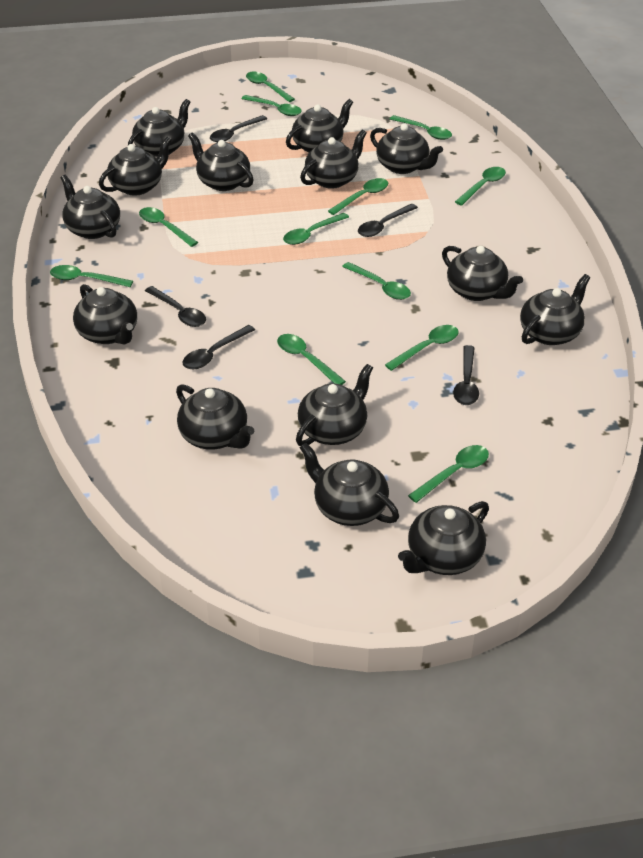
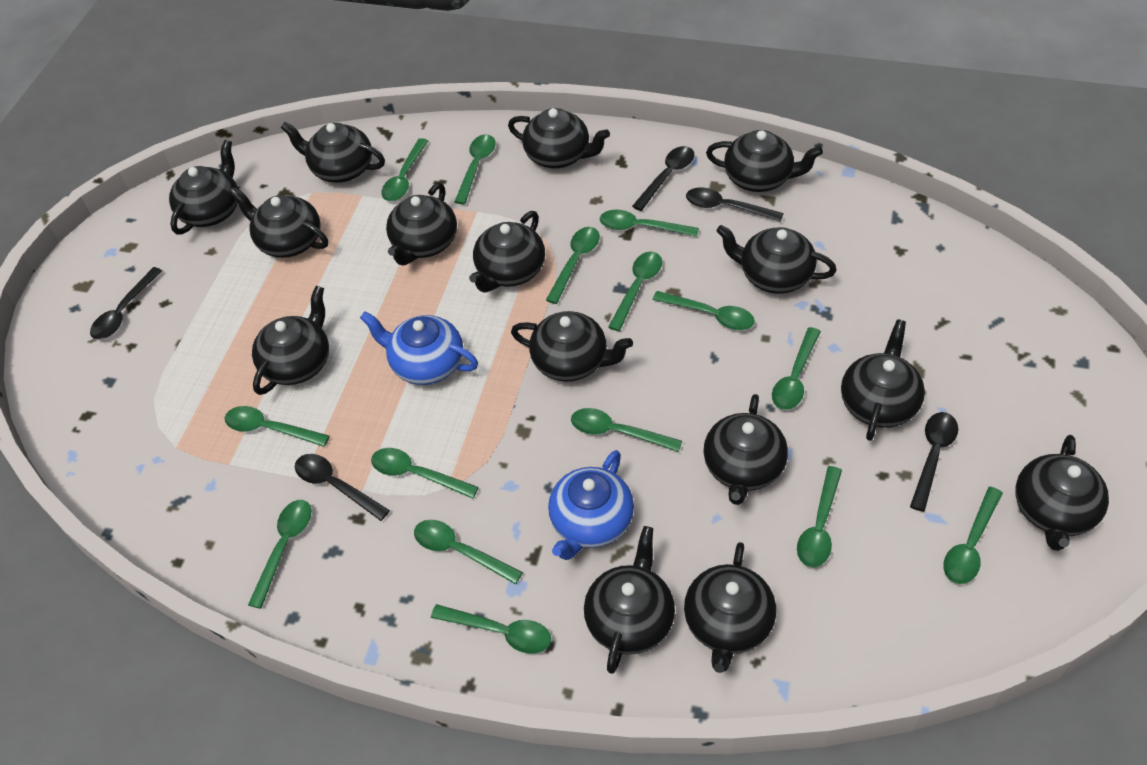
black teapot: 14 -> 15
blue teapot: 0 -> 2
green spoon: 12 -> 15

